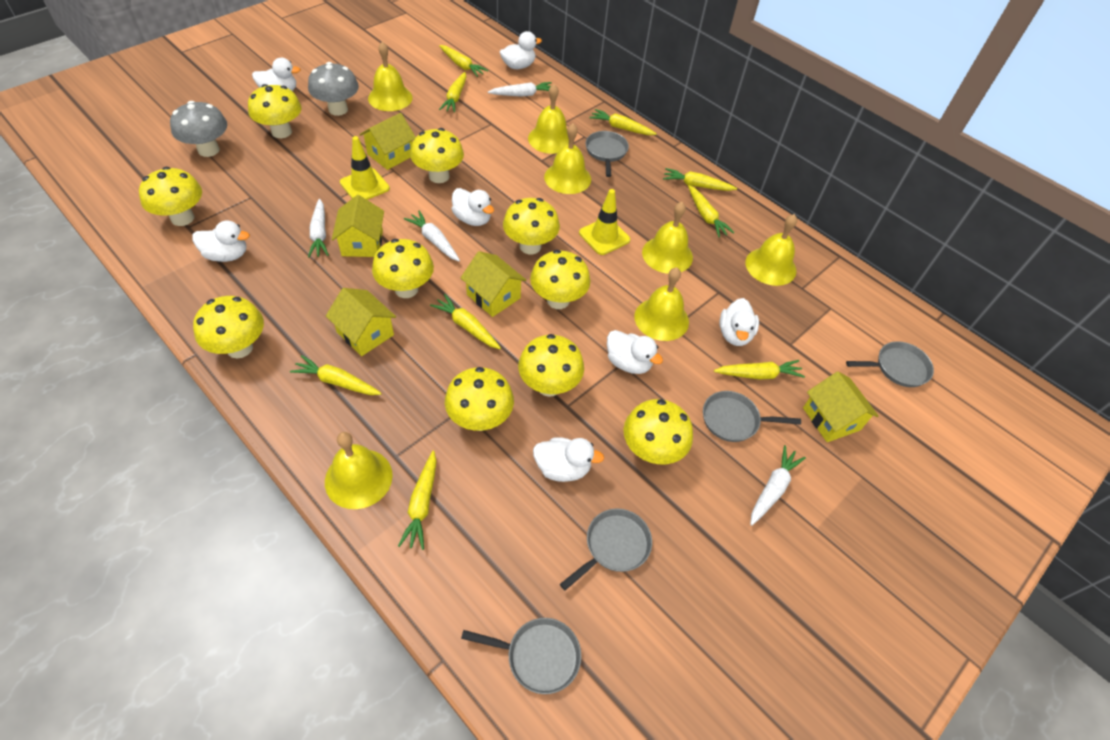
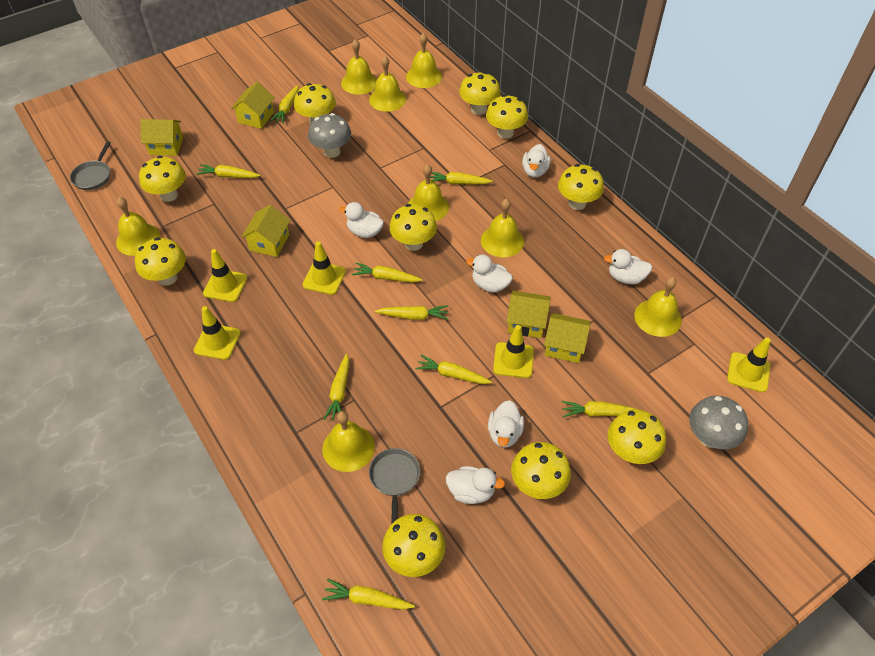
grey pan: 5 -> 2
white carrot: 4 -> 0
white duck: 7 -> 6
yellow bell: 7 -> 8
yellow traffic cone: 2 -> 5

